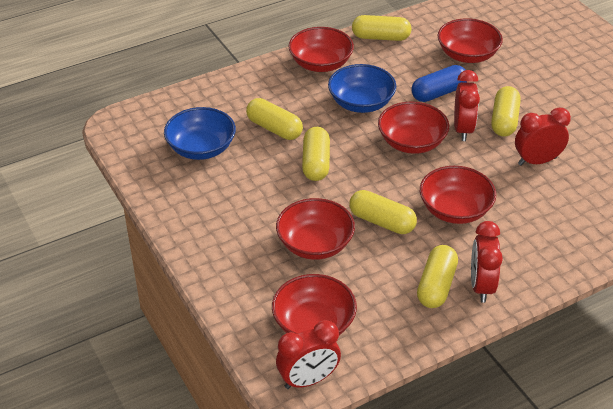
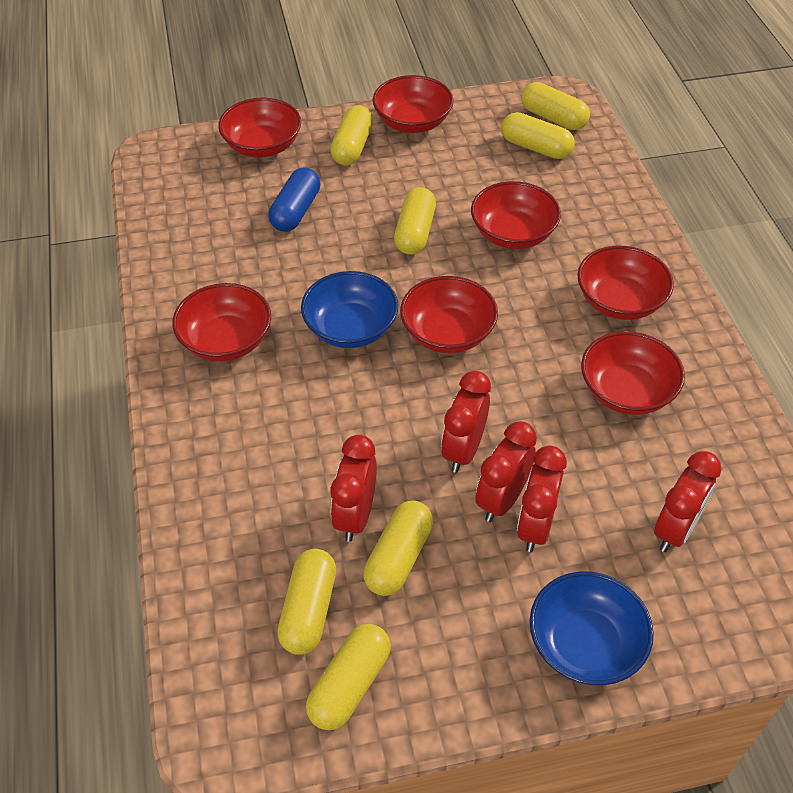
red bowl: 6 -> 7
red clock: 4 -> 5
yellow capsule: 6 -> 7

